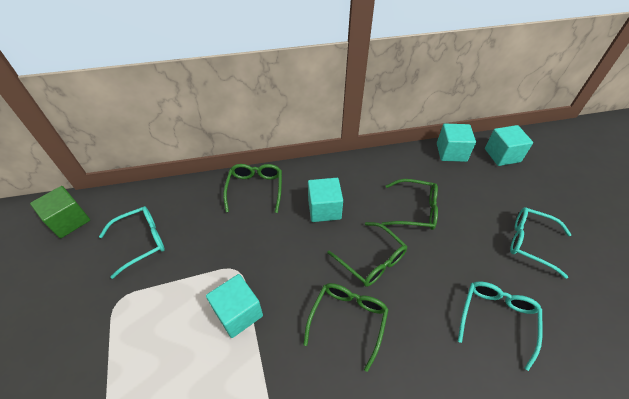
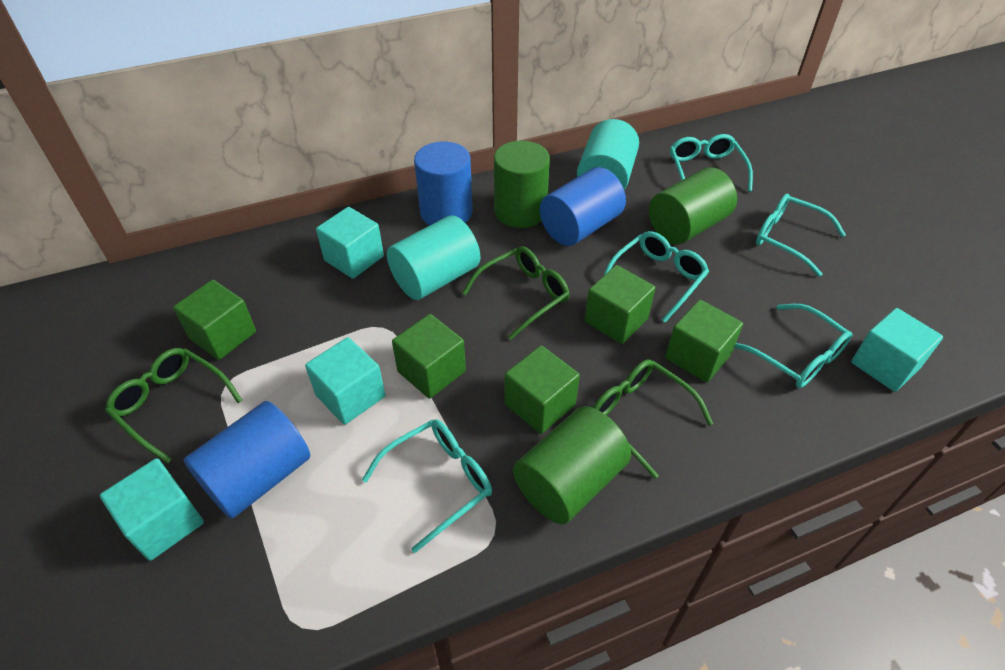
blue cylinder: 0 -> 3
green cube: 1 -> 5
green cylinder: 0 -> 3
green glasses: 4 -> 3
turquoise cylinder: 0 -> 2
turquoise glasses: 3 -> 5

